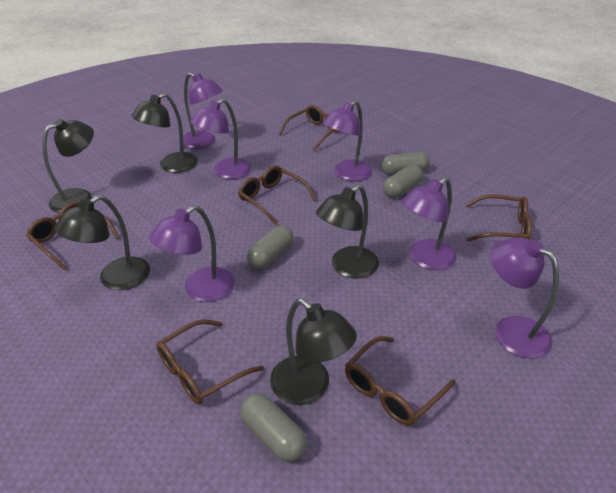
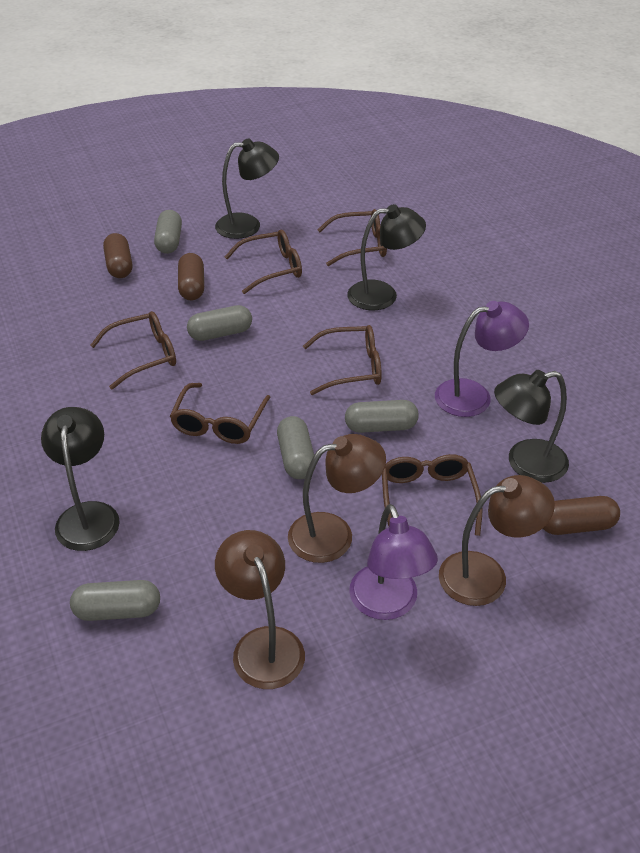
black lamp: 5 -> 4
brown capsule: 0 -> 3
brown lamp: 0 -> 3
grey capsule: 4 -> 5
purple lamp: 6 -> 2

